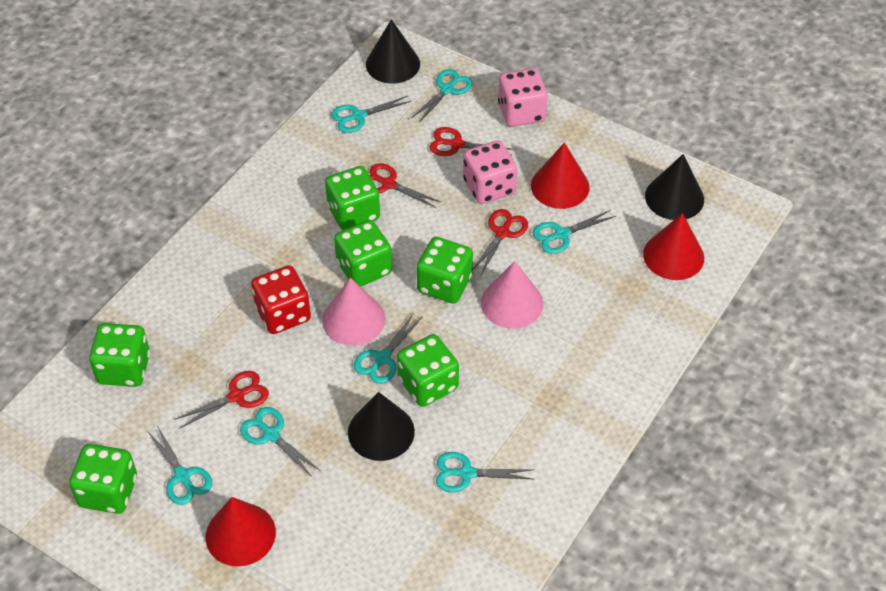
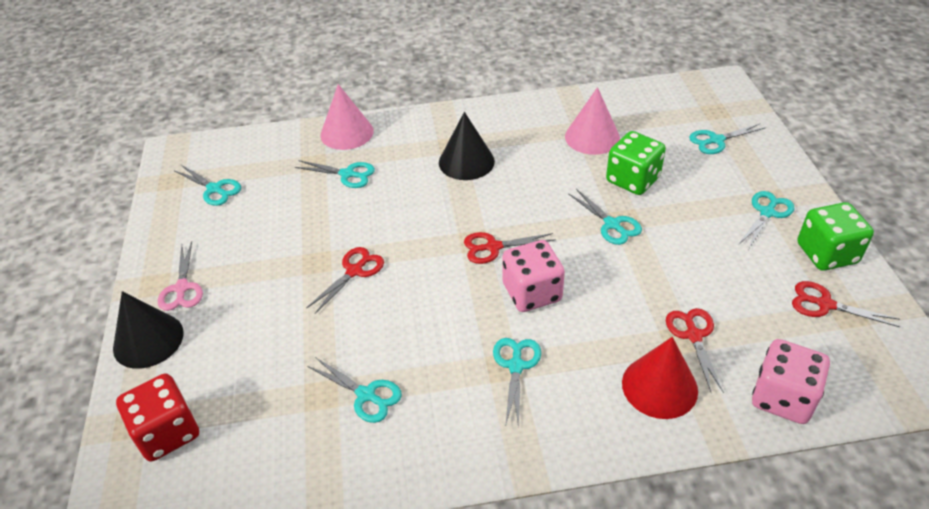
black cone: 3 -> 2
green dice: 6 -> 2
pink scissors: 0 -> 1
red cone: 3 -> 1

